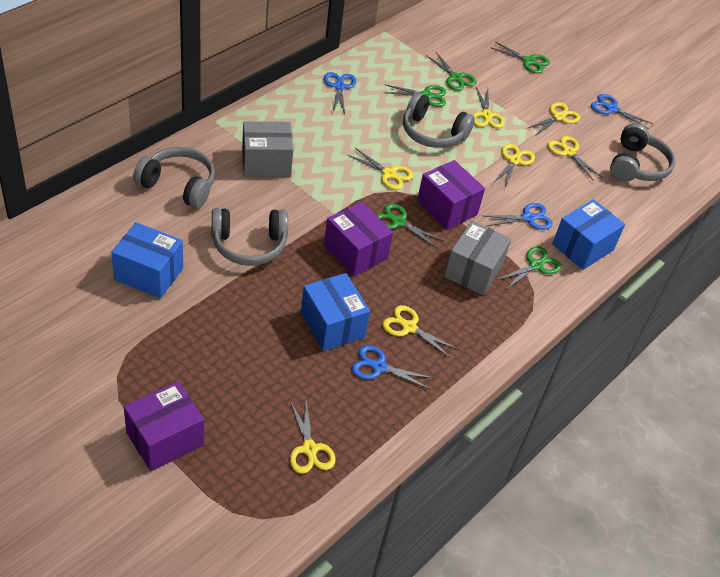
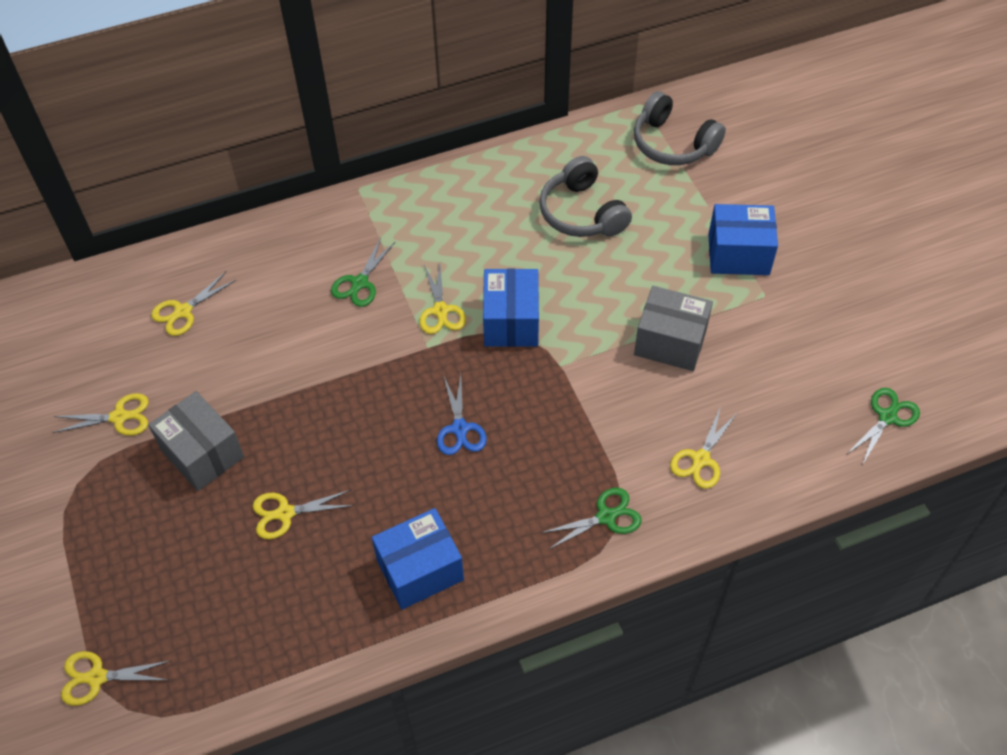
blue scissors: 4 -> 1
green scissors: 5 -> 3
grey headphones: 4 -> 2
purple box: 3 -> 0
yellow scissors: 7 -> 6

